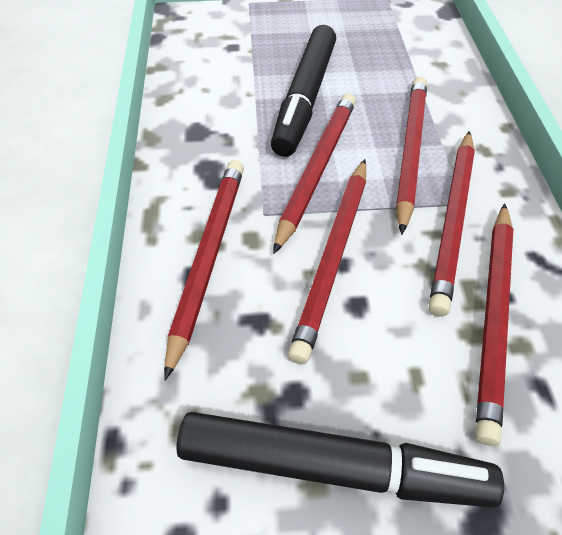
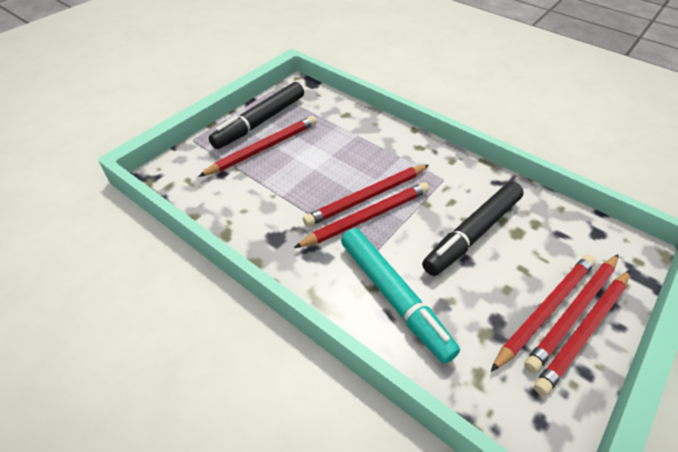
turquoise marker: 0 -> 1

